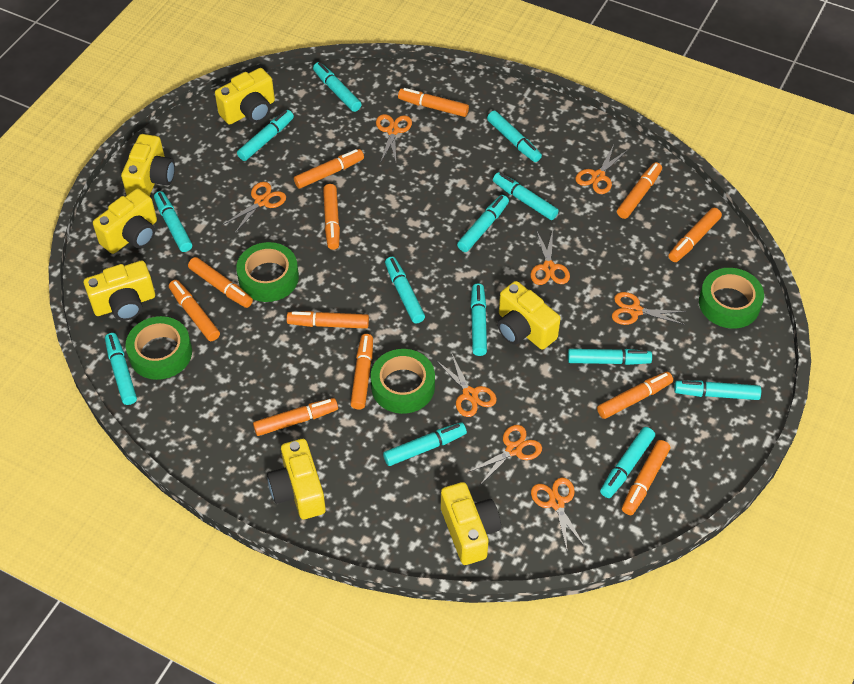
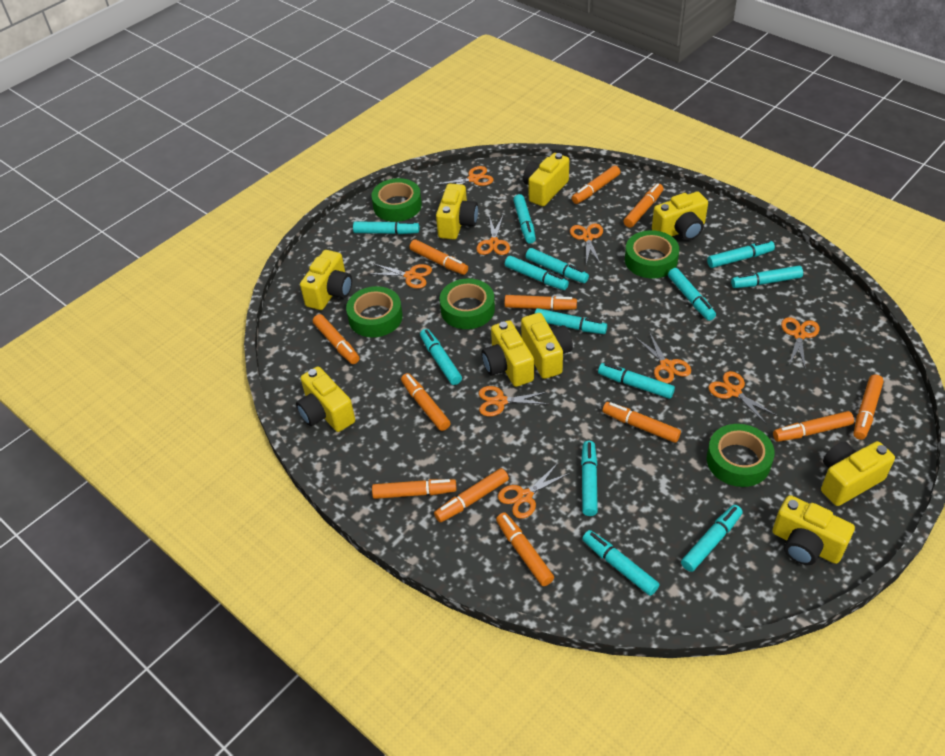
green tape: 4 -> 5
orange scissors: 8 -> 9
yellow camera: 7 -> 9

